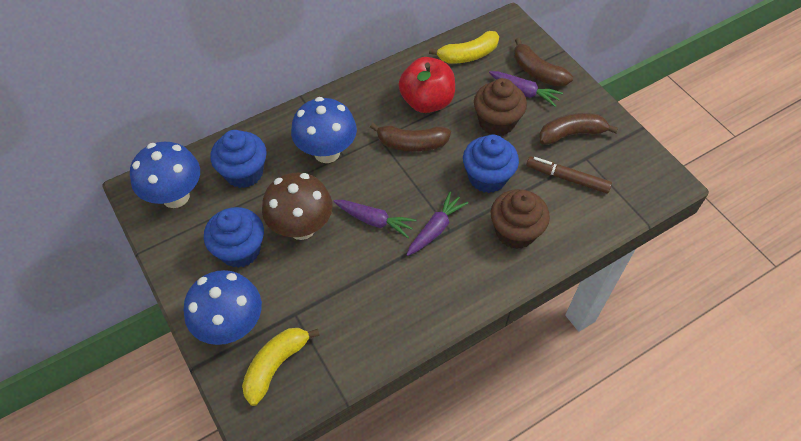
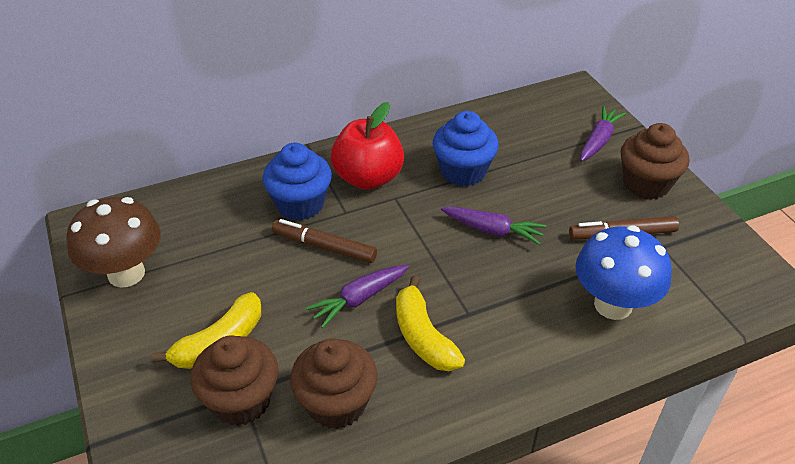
blue cupcake: 3 -> 2
blue mushroom: 3 -> 1
brown banana: 3 -> 0
brown cupcake: 2 -> 3
brown marker: 1 -> 2

